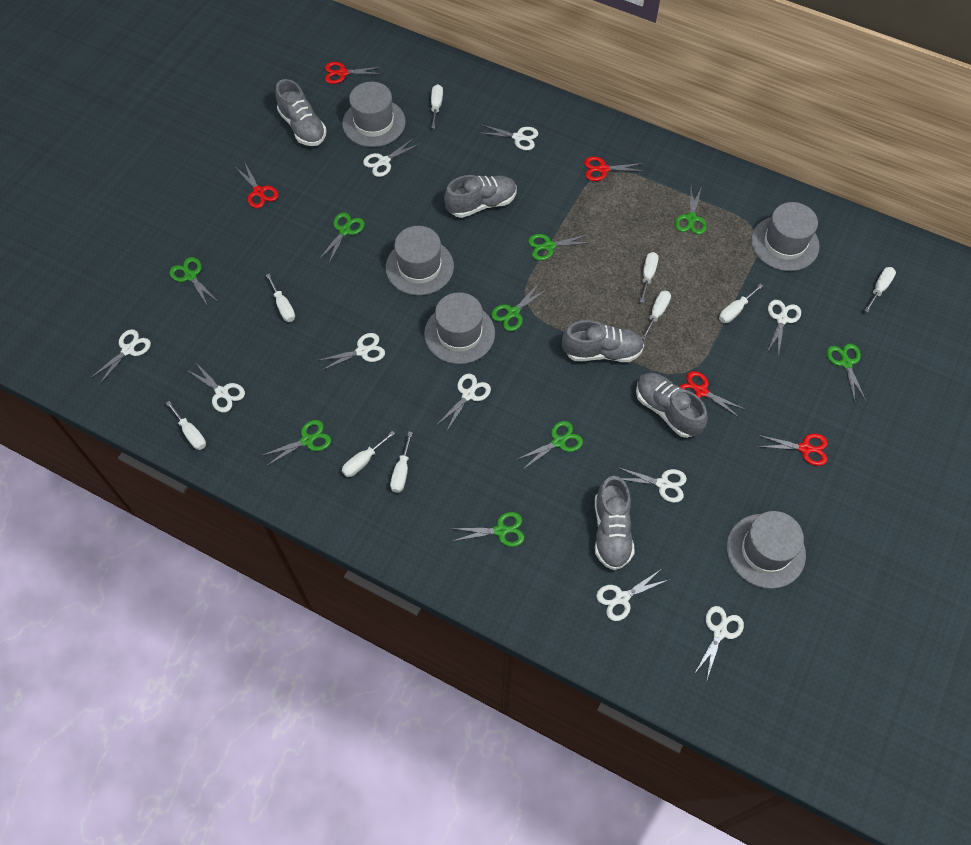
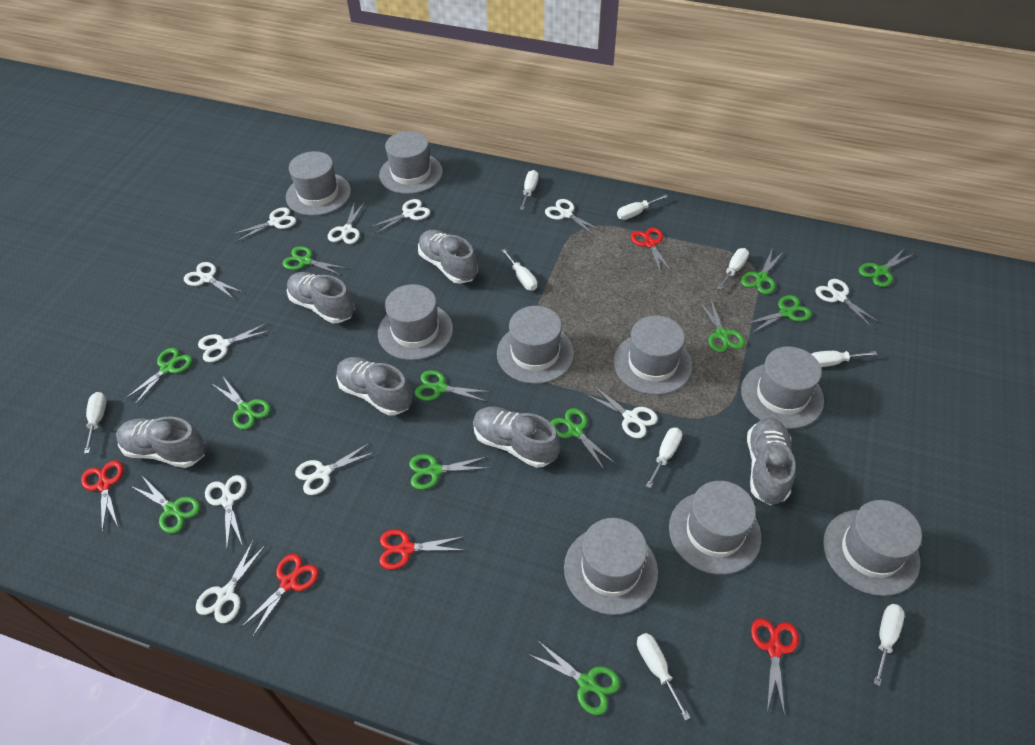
green scissors: 9 -> 12
grey hat: 5 -> 9
grey shoe: 5 -> 6
white scissors: 10 -> 11

